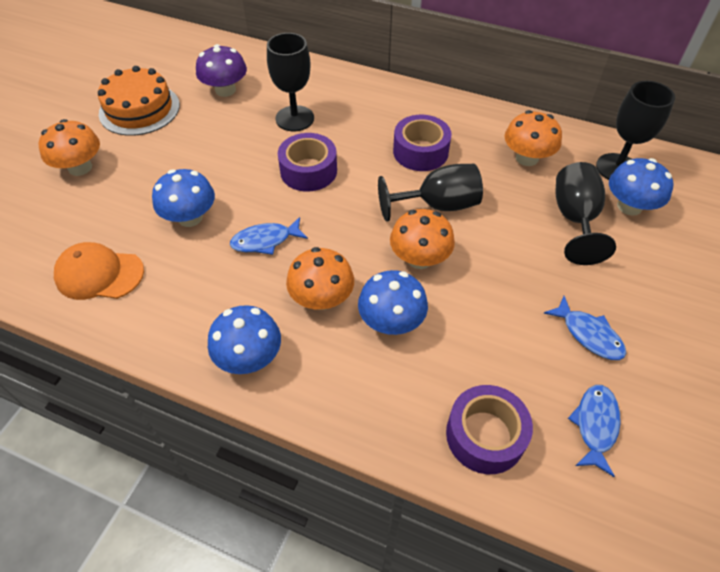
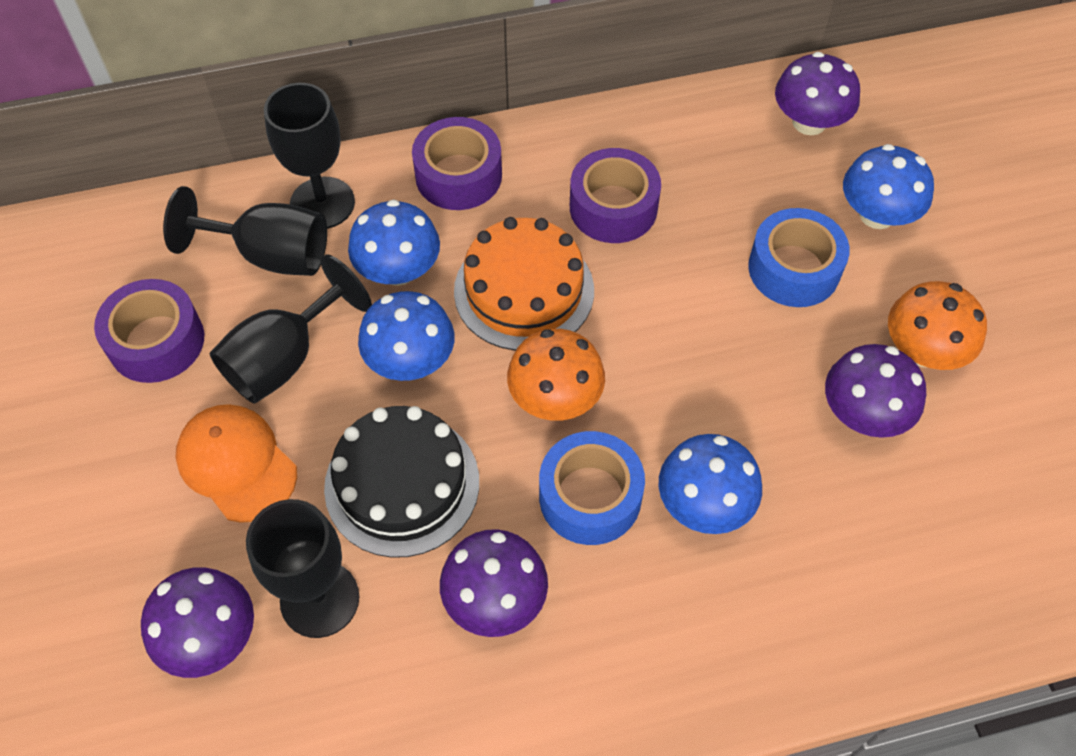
black cake: 0 -> 1
blue fish: 3 -> 0
blue tape: 0 -> 2
orange mushroom: 4 -> 2
purple mushroom: 1 -> 4

